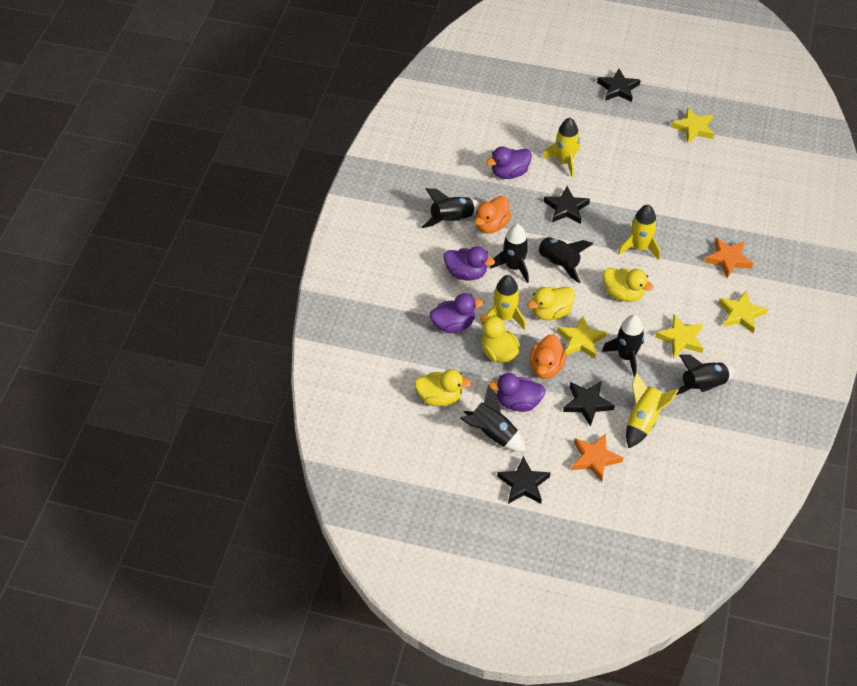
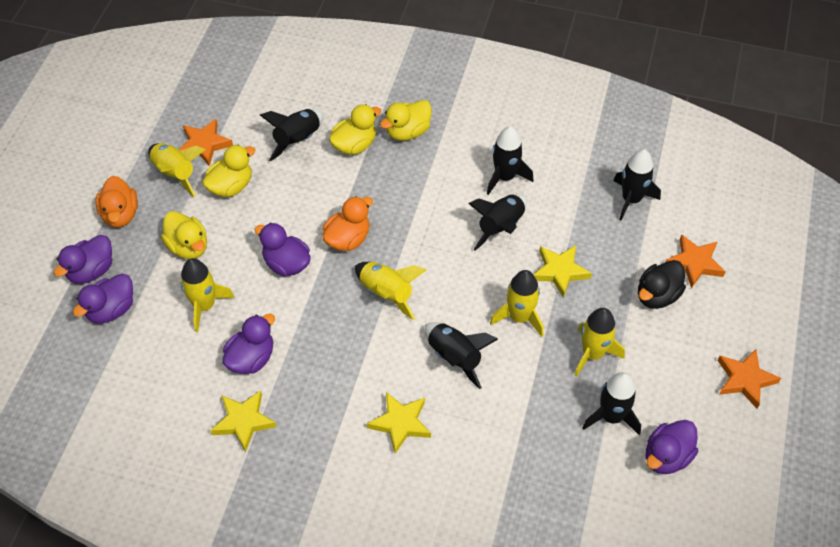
black duck: 0 -> 1
black star: 4 -> 0
orange star: 2 -> 3
purple duck: 4 -> 5
yellow rocket: 4 -> 5
yellow star: 4 -> 3

